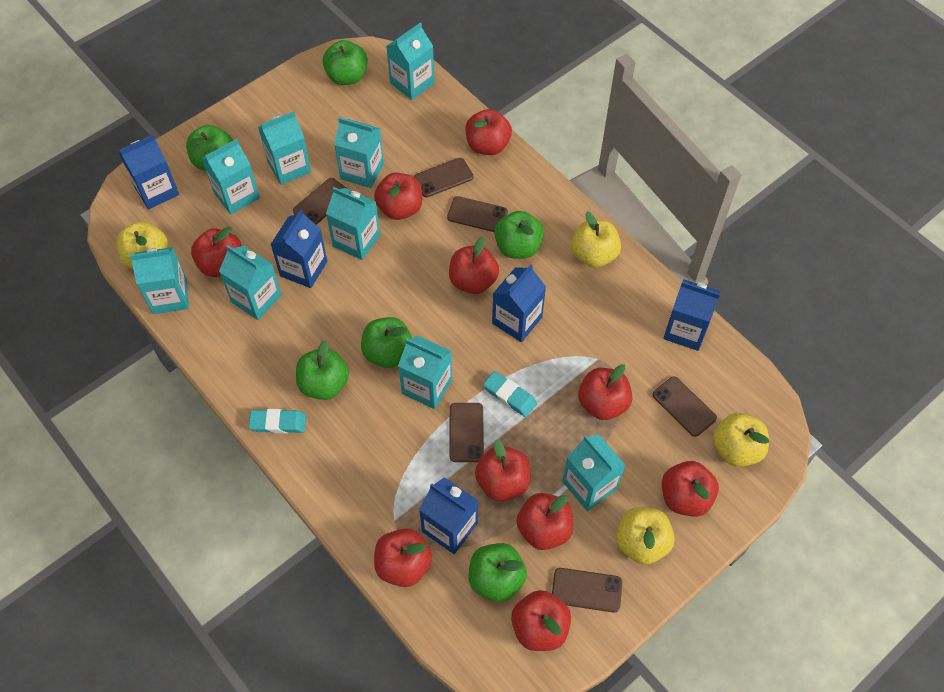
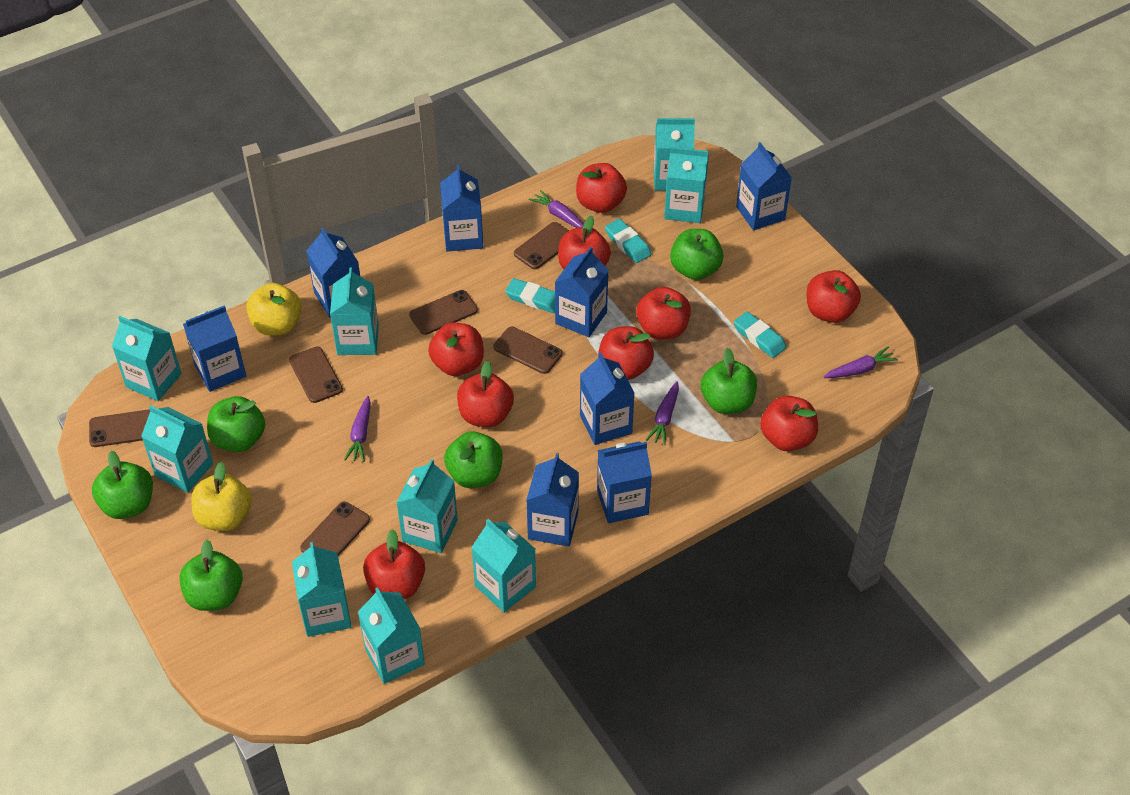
blue carton: 5 -> 8
purple carrot: 0 -> 4
red apple: 10 -> 9
turquoise eraser: 2 -> 3
yellow apple: 4 -> 2

